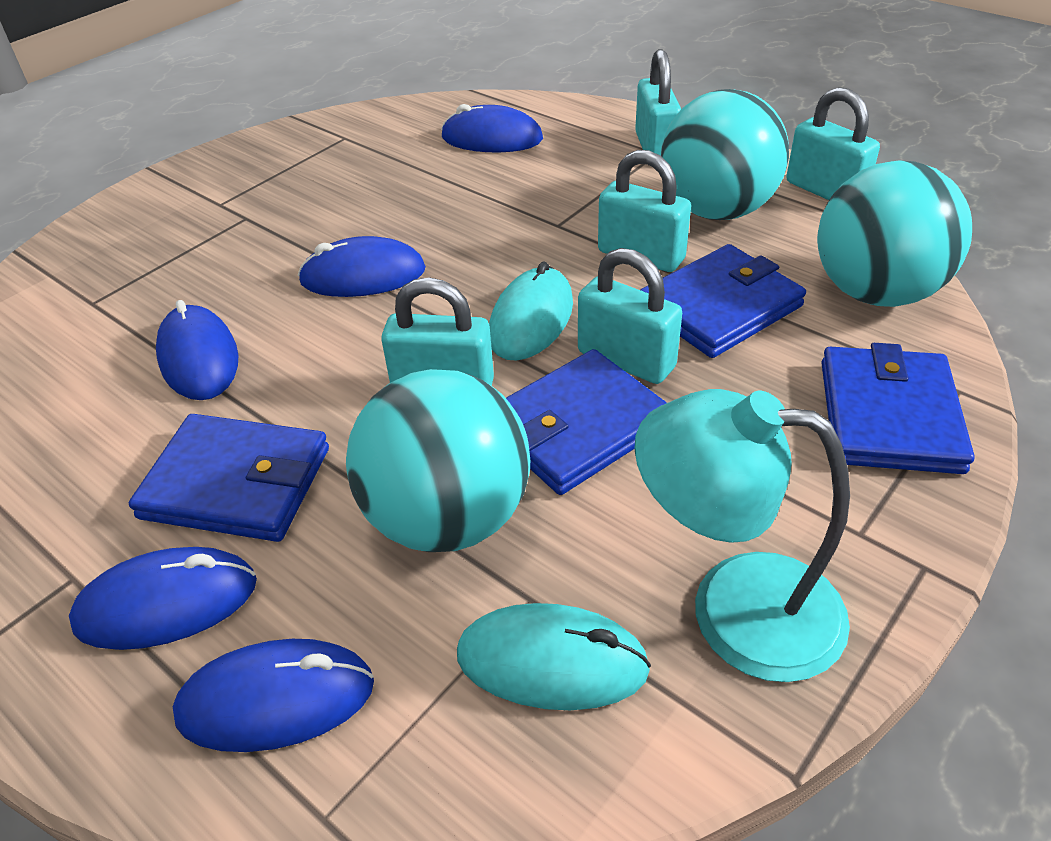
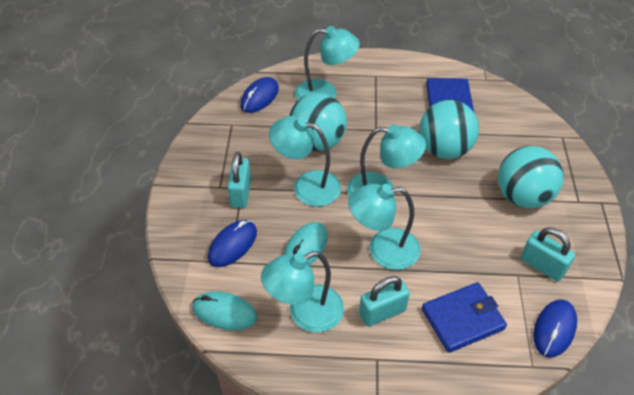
blue mouse: 5 -> 3
blue wallet: 4 -> 2
turquoise lamp: 1 -> 5
turquoise padlock: 5 -> 3

